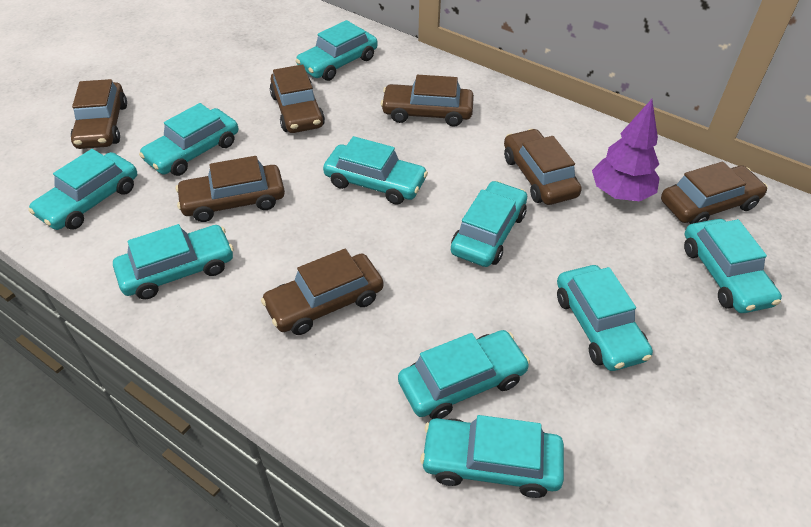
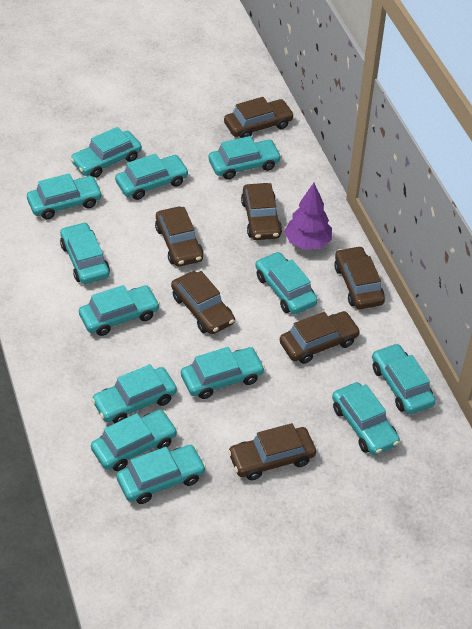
turquoise car: 10 -> 13

